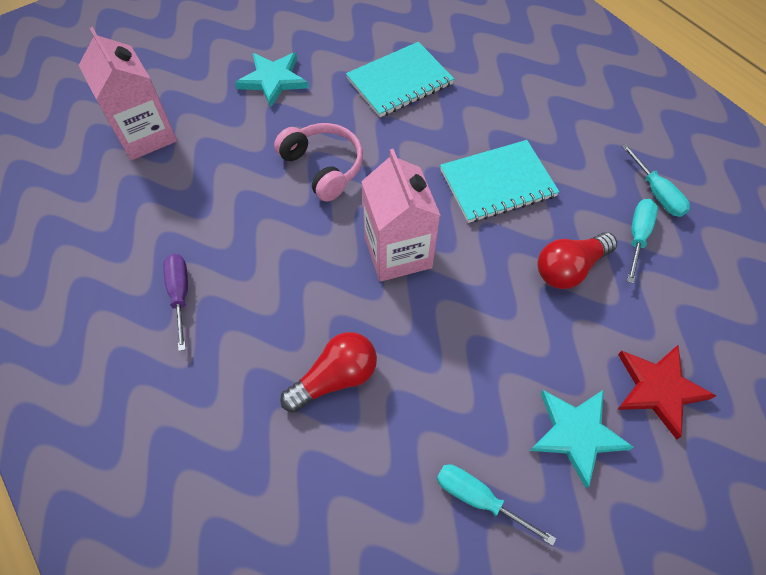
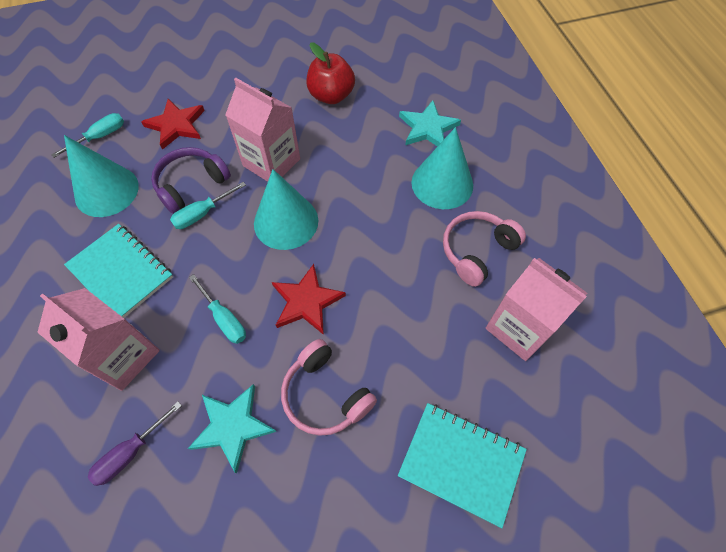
pink carton: 2 -> 3
pink headphones: 1 -> 2
purple headphones: 0 -> 1
red apple: 0 -> 1
red light bulb: 2 -> 0
red star: 1 -> 2
turquoise cone: 0 -> 3

